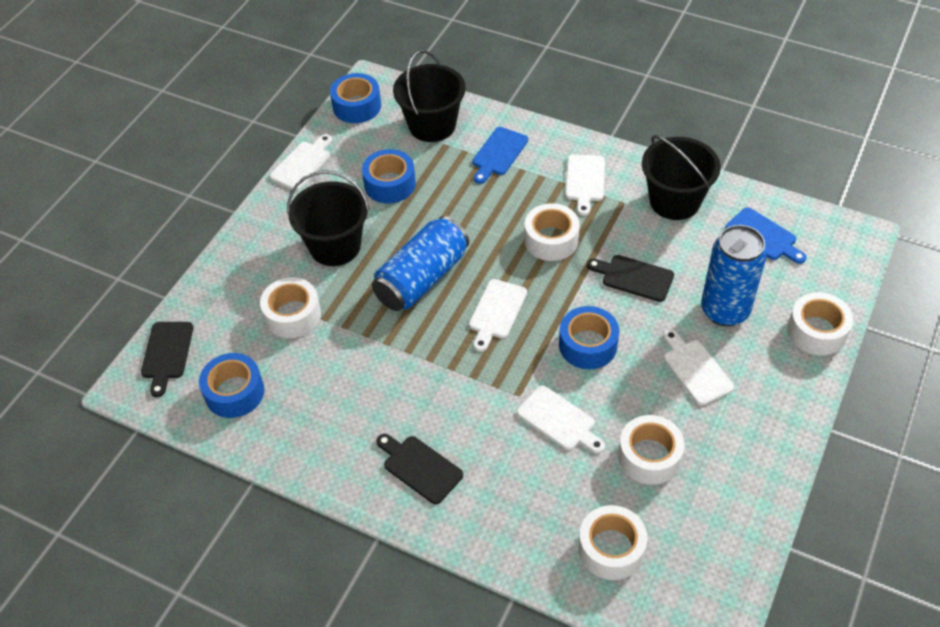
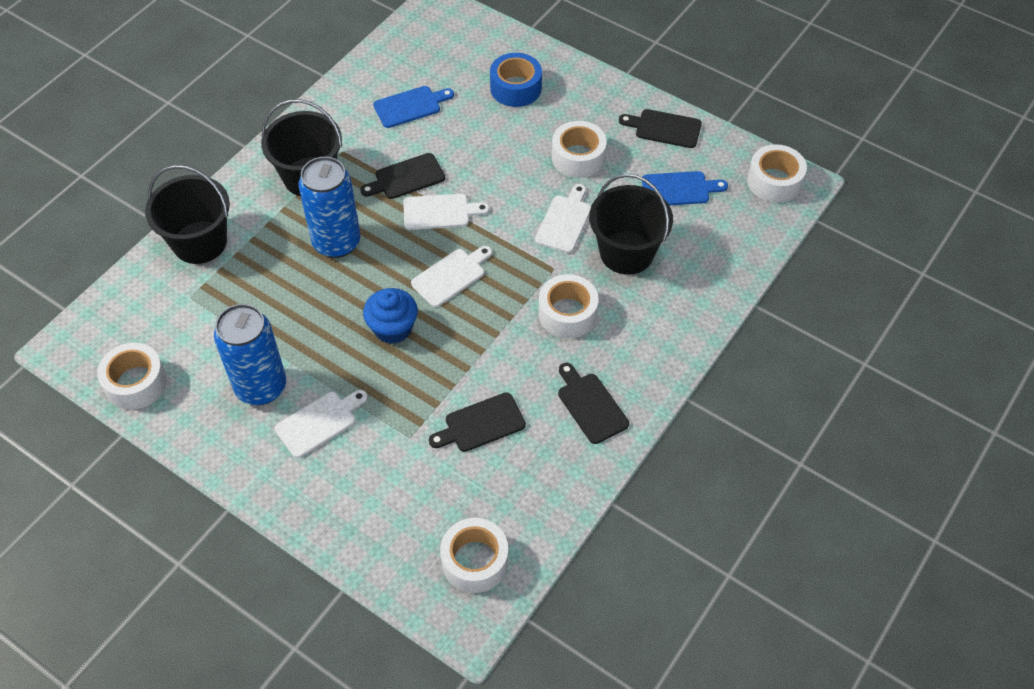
black cutting board: 3 -> 4
blue cupcake: 0 -> 1
blue tape: 4 -> 1
white cutting board: 5 -> 4

